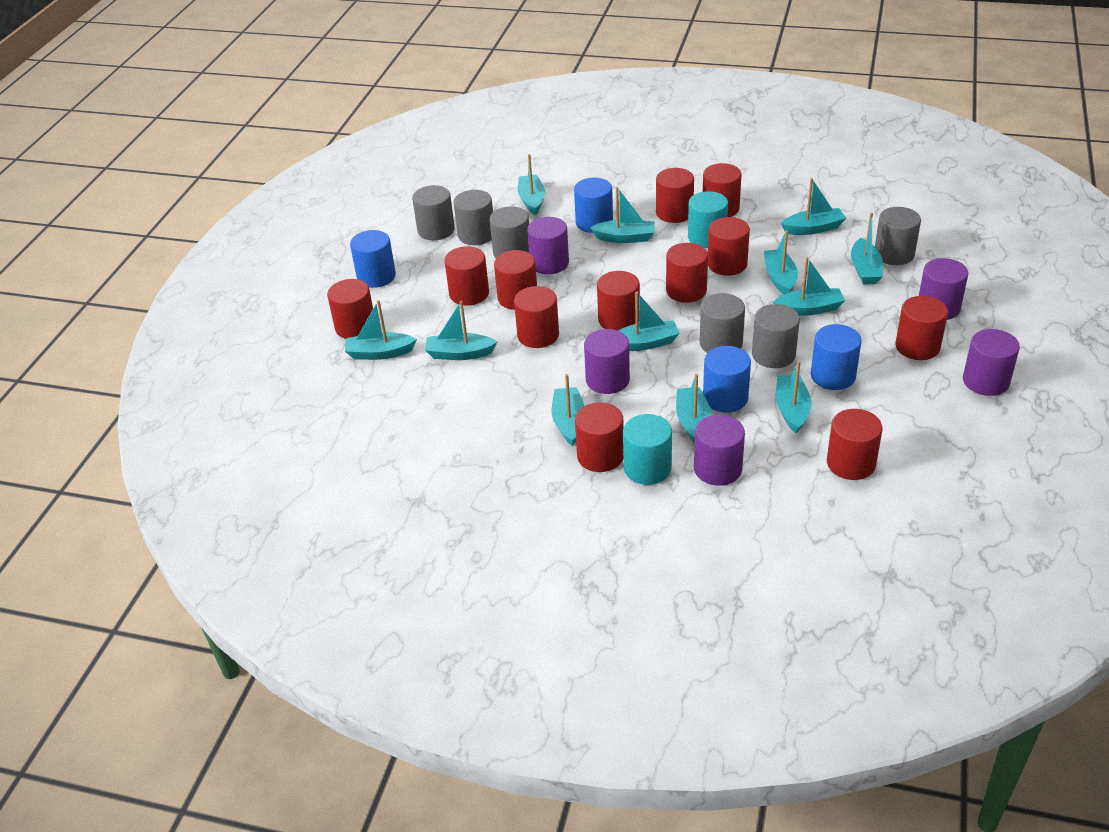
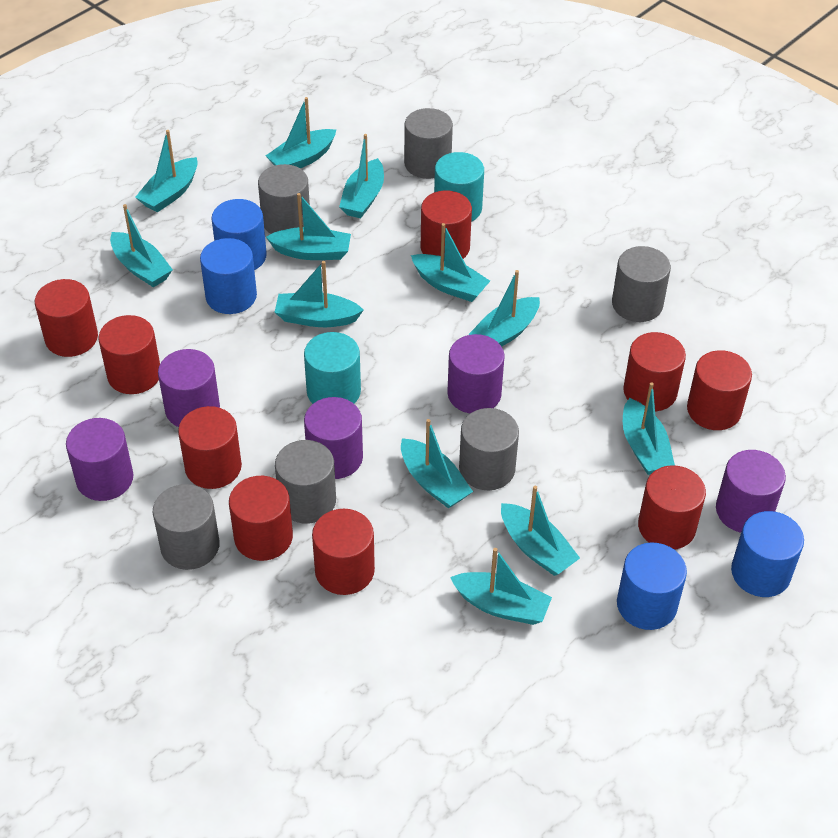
red cylinder: 12 -> 9

